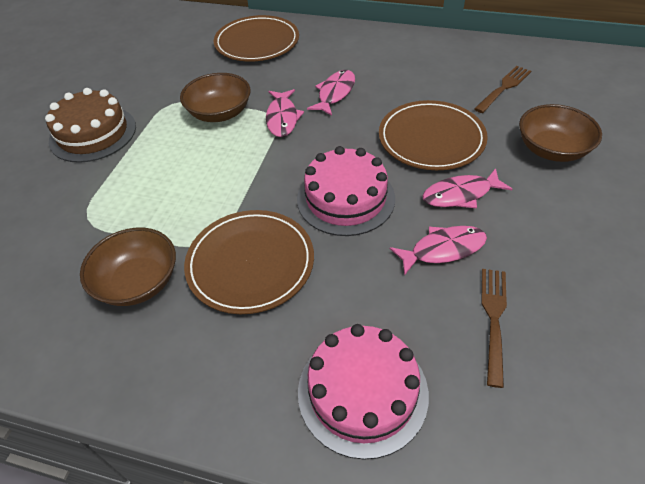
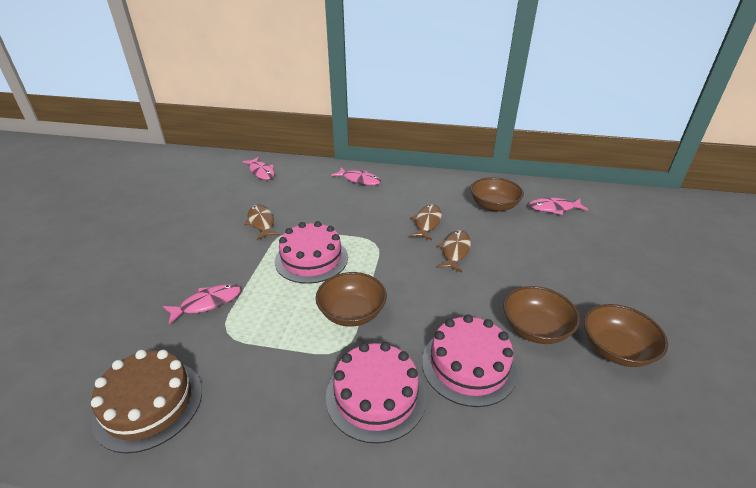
brown bowl: 3 -> 4
brown fish: 0 -> 3
brown fork: 2 -> 0
brown plate: 3 -> 0
pink cake: 2 -> 3

